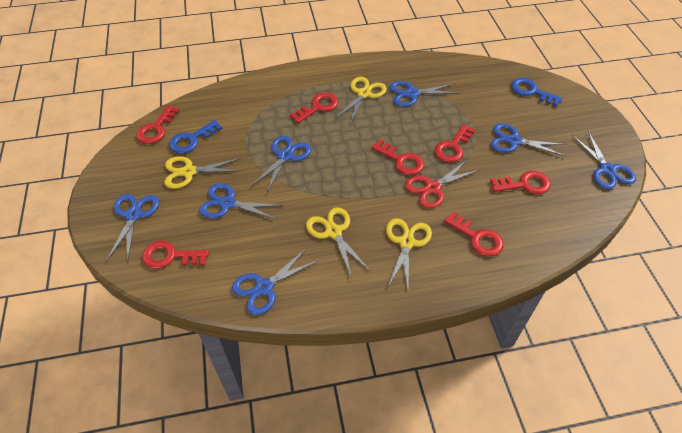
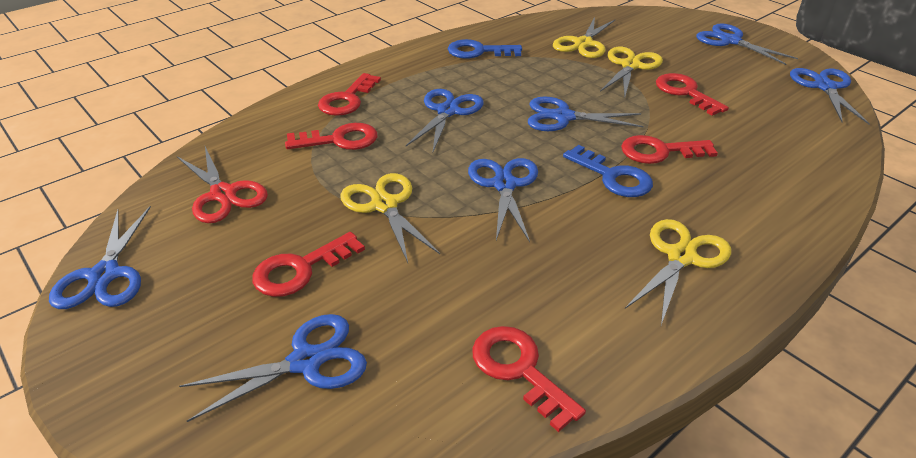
red key: 7 -> 6

